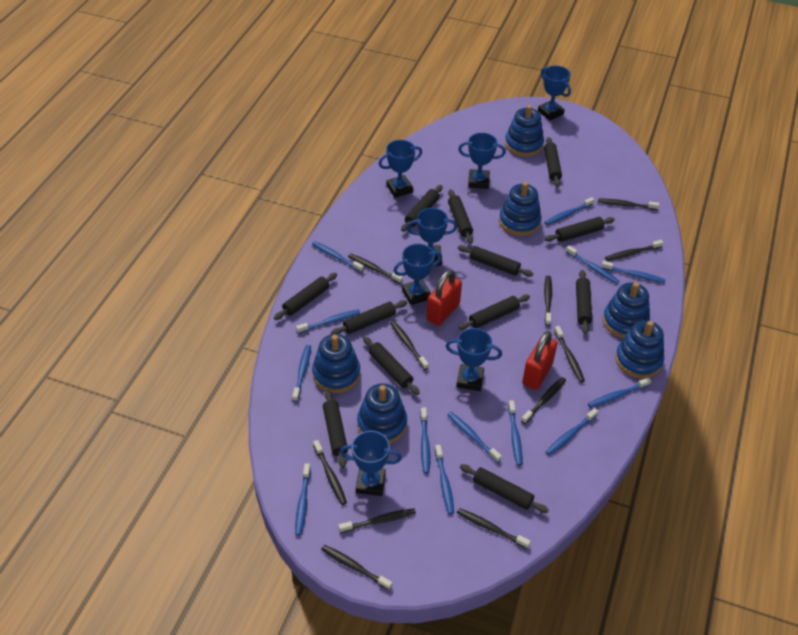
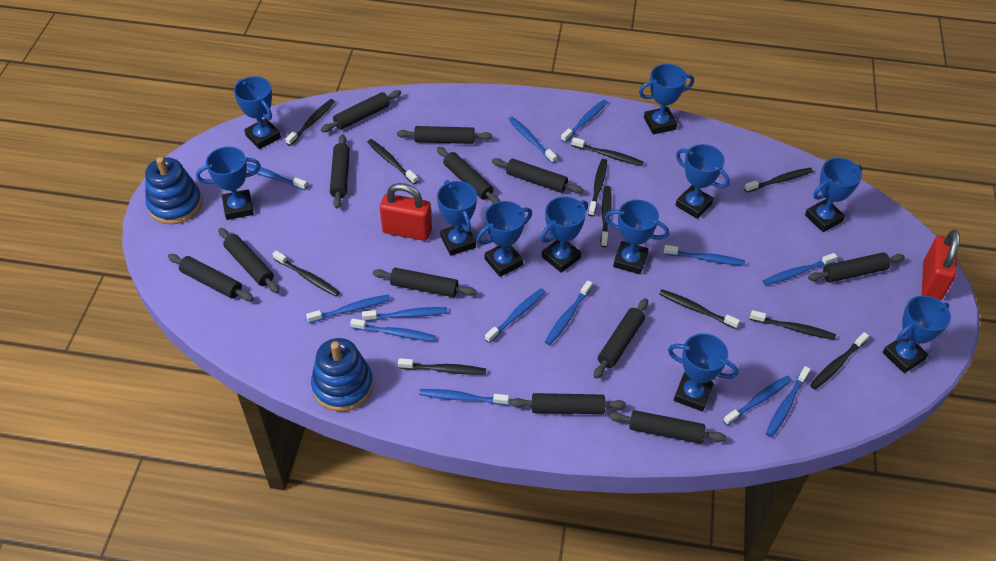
blue stacking toy: 6 -> 2
blue trophy: 7 -> 11

